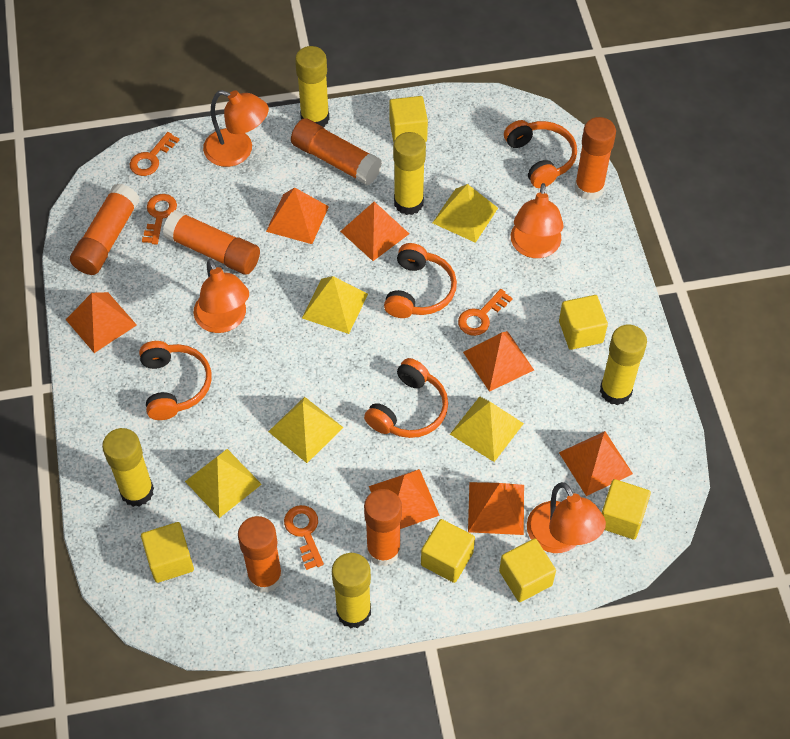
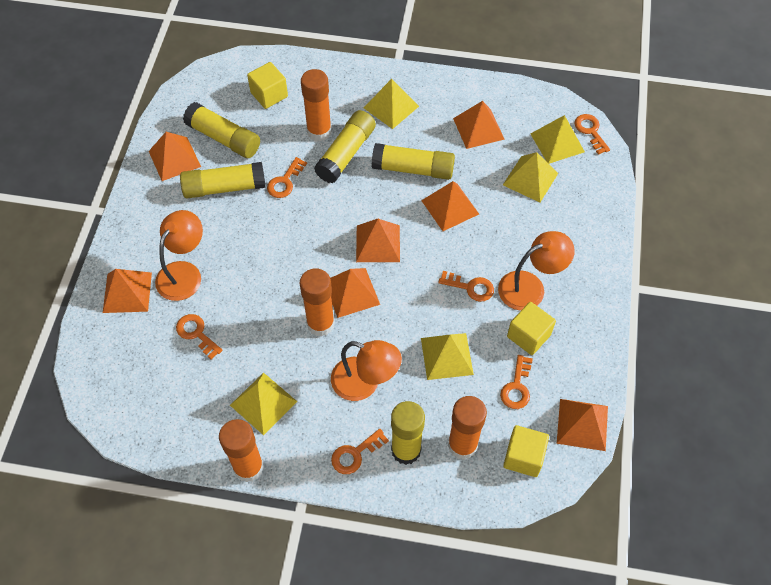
orange glue stick: 6 -> 4
orange headphones: 4 -> 0
orange key: 4 -> 6
orange lamp: 4 -> 3
yellow cube: 6 -> 3

